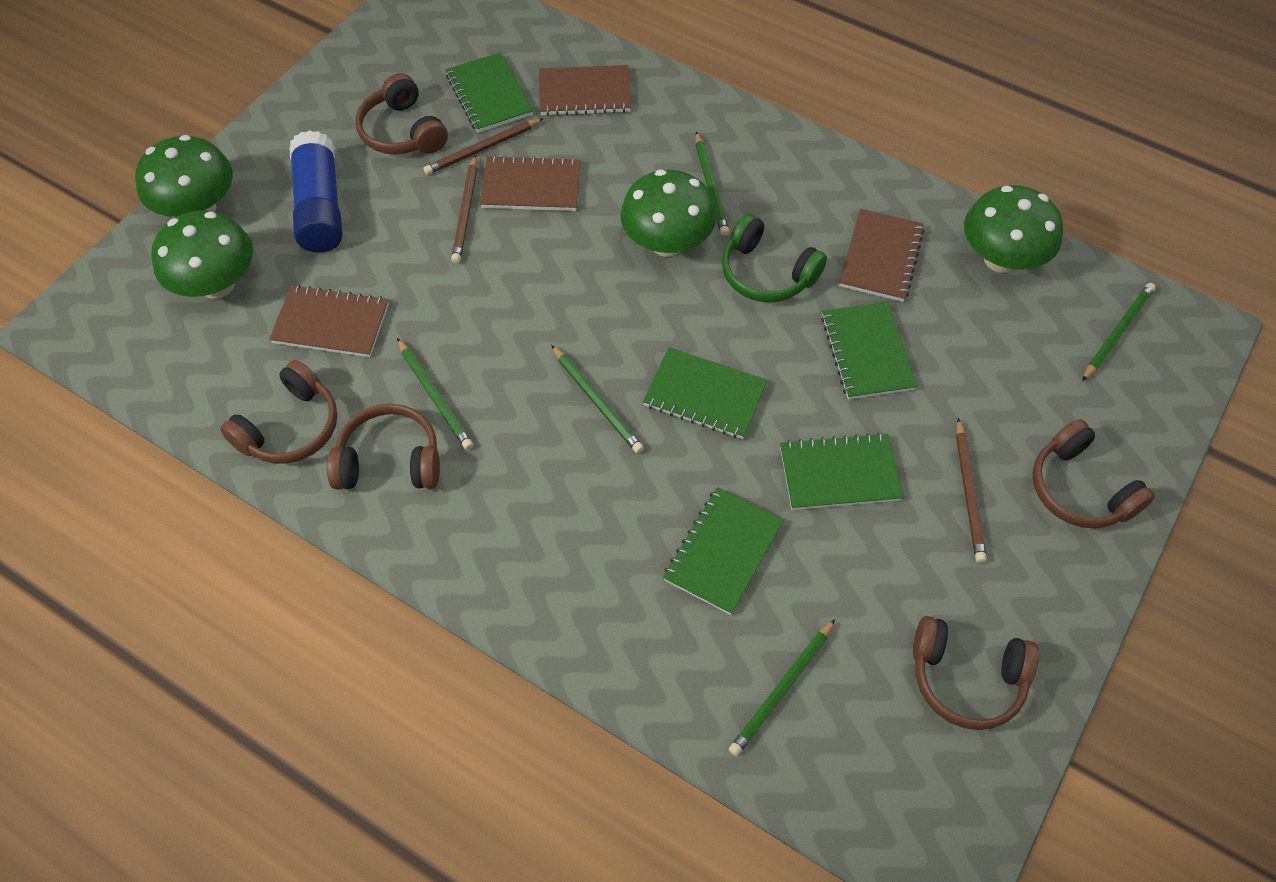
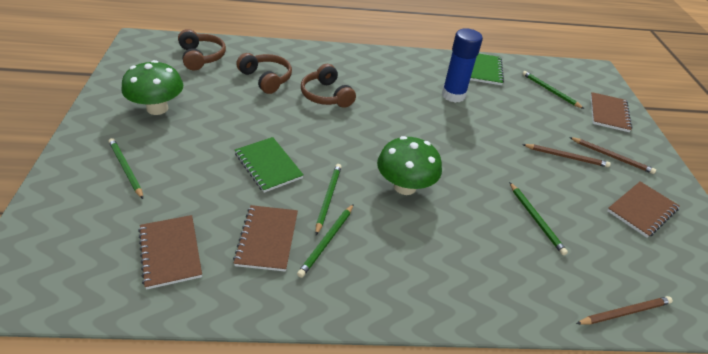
brown headphones: 5 -> 3
green headphones: 1 -> 0
green mushroom: 4 -> 2
green notebook: 5 -> 2

